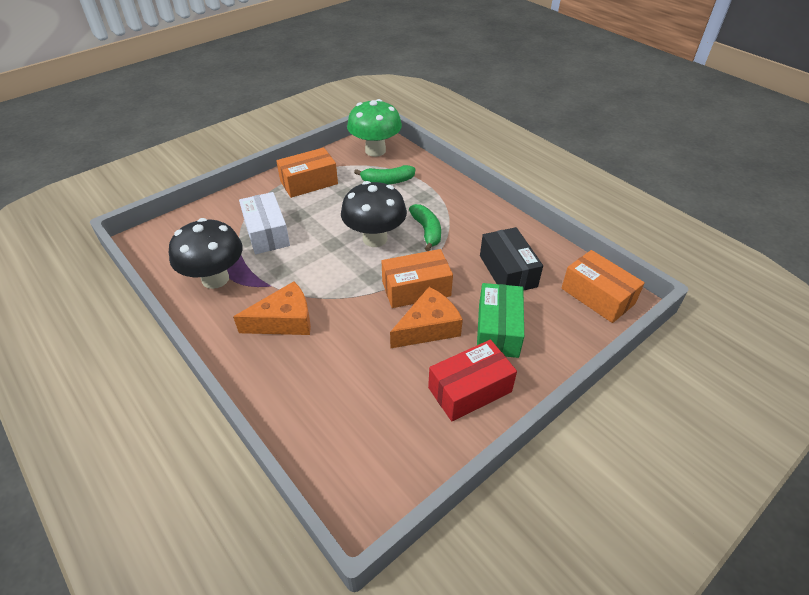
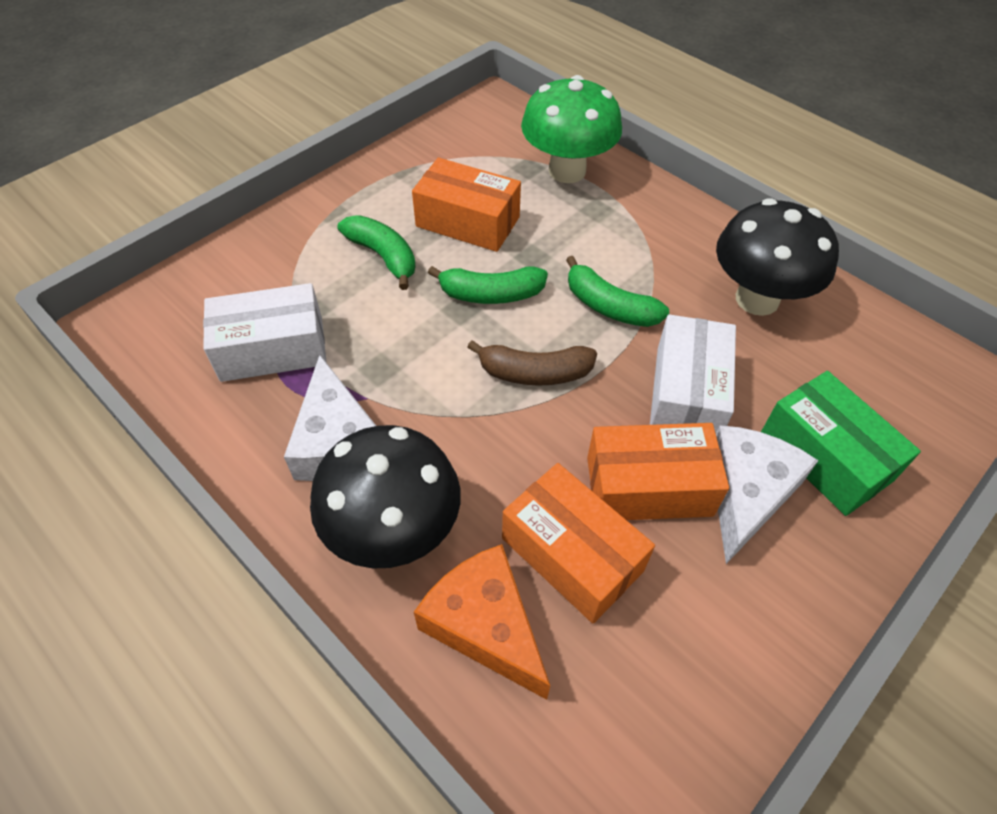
black box: 1 -> 0
brown banana: 0 -> 1
green banana: 2 -> 3
orange cheese: 2 -> 1
red box: 1 -> 0
white box: 1 -> 2
white cheese: 0 -> 2

